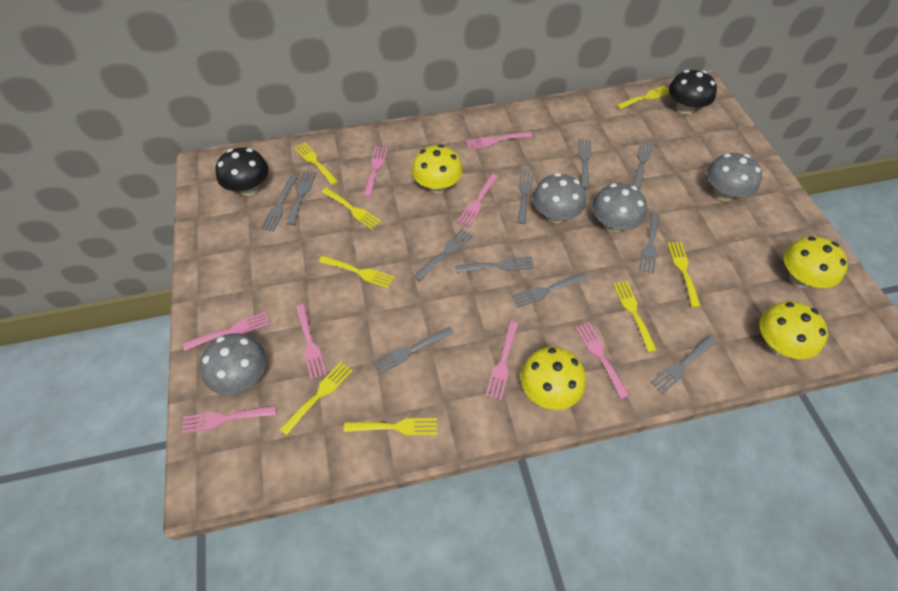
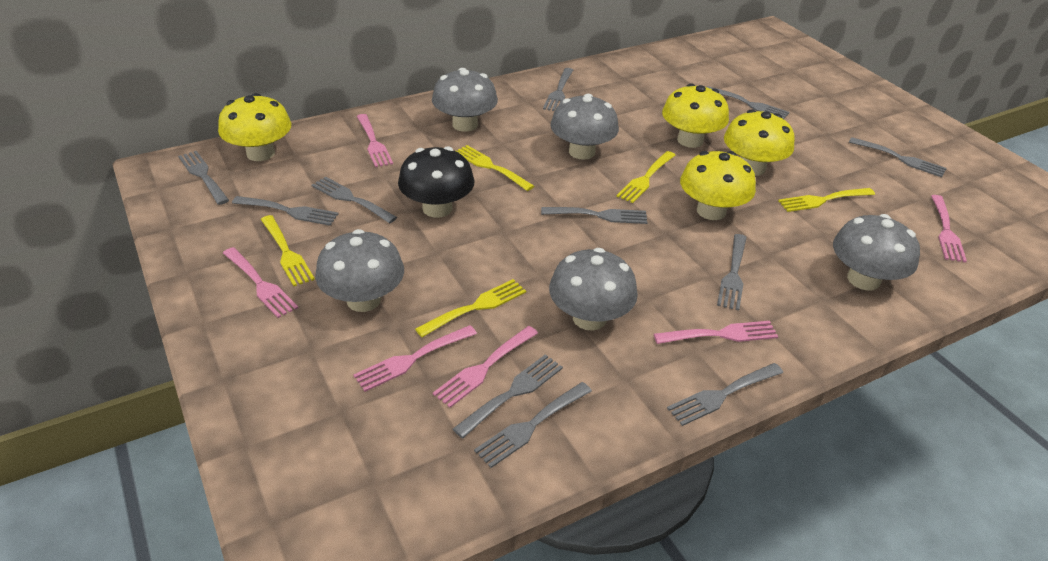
black mushroom: 2 -> 1
grey mushroom: 4 -> 5
pink fork: 8 -> 6
yellow fork: 8 -> 5

